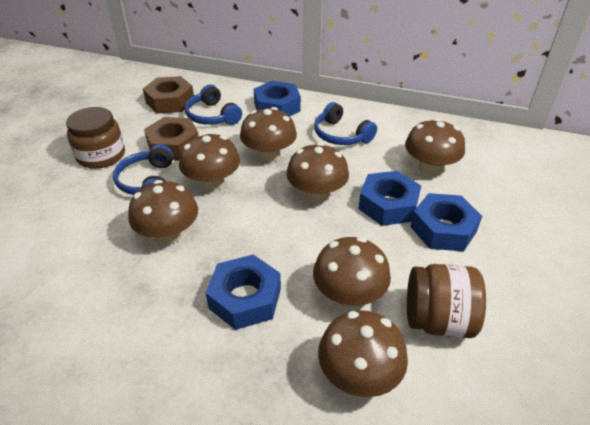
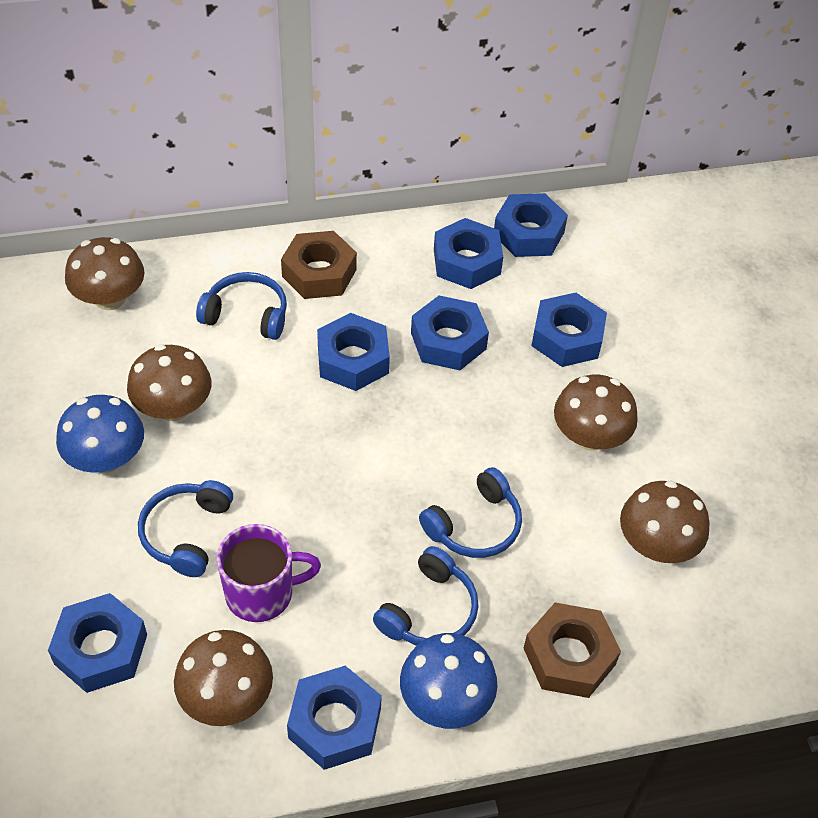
blue headphones: 3 -> 4
blue mushroom: 0 -> 2
blue nut: 4 -> 7
brown jar: 2 -> 0
brown mushroom: 7 -> 5
purple mug: 0 -> 1

